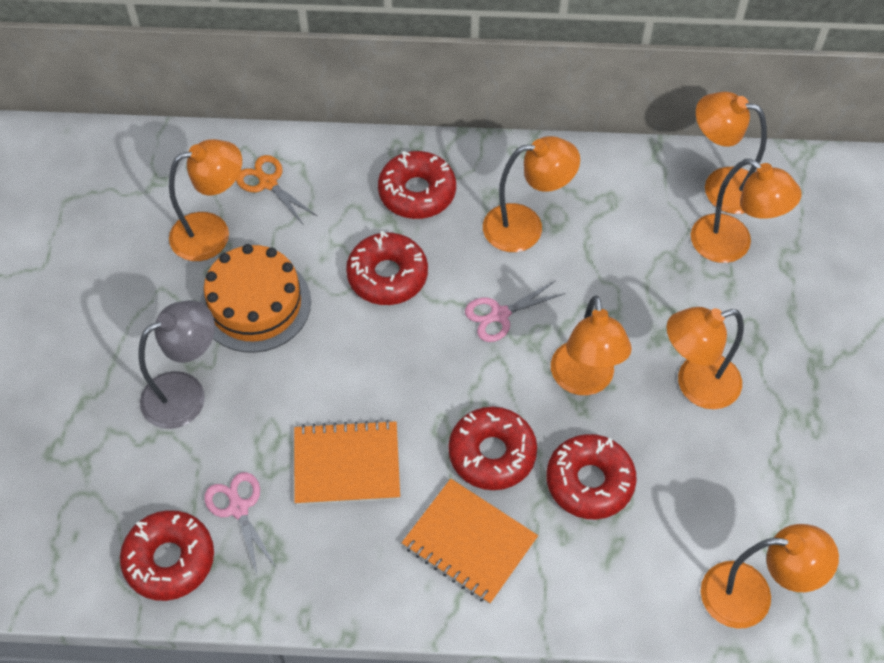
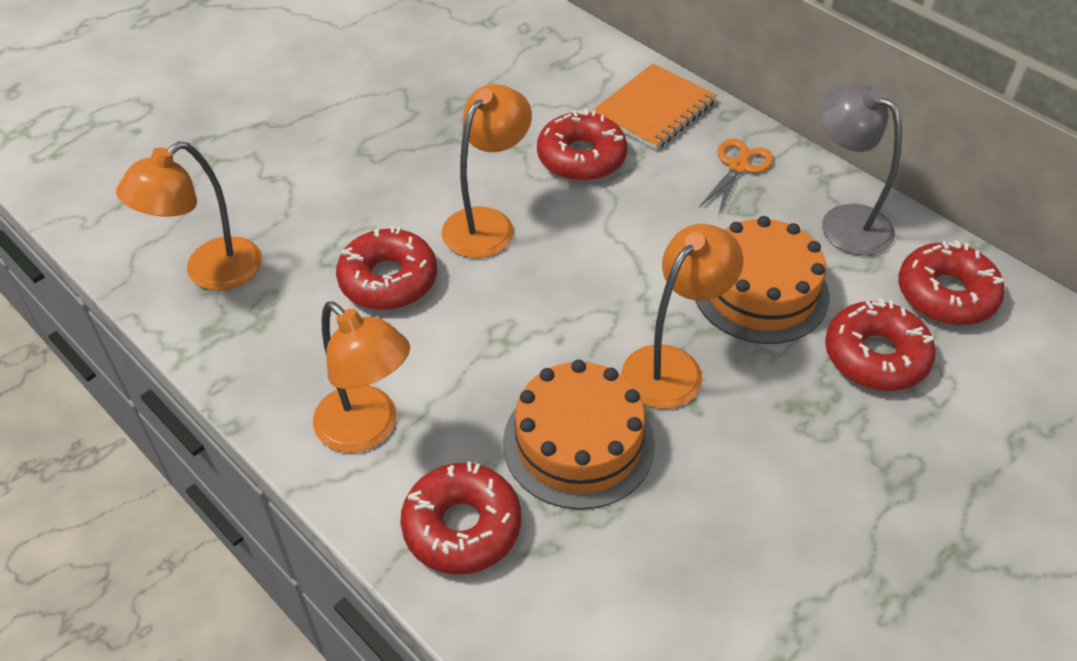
orange cake: 1 -> 2
orange lamp: 7 -> 4
orange notebook: 2 -> 1
pink scissors: 2 -> 0

